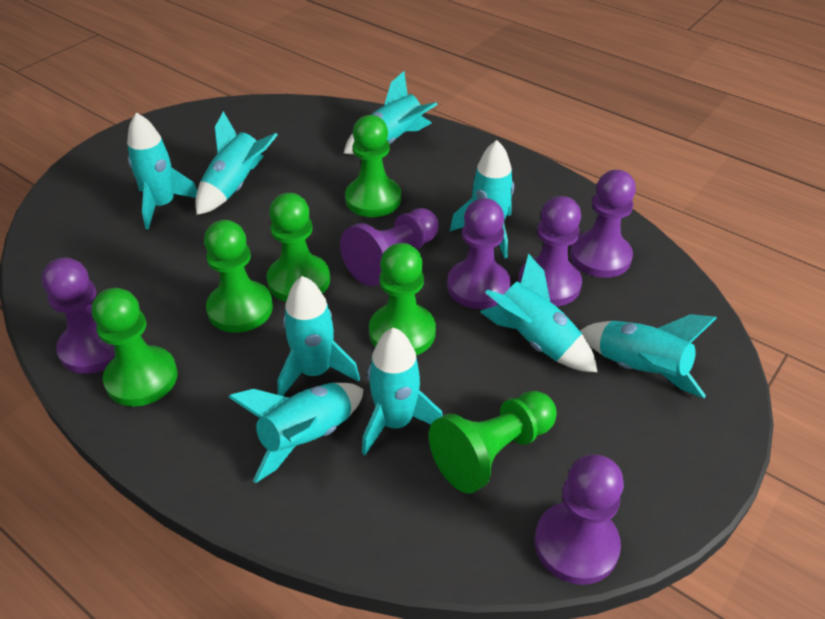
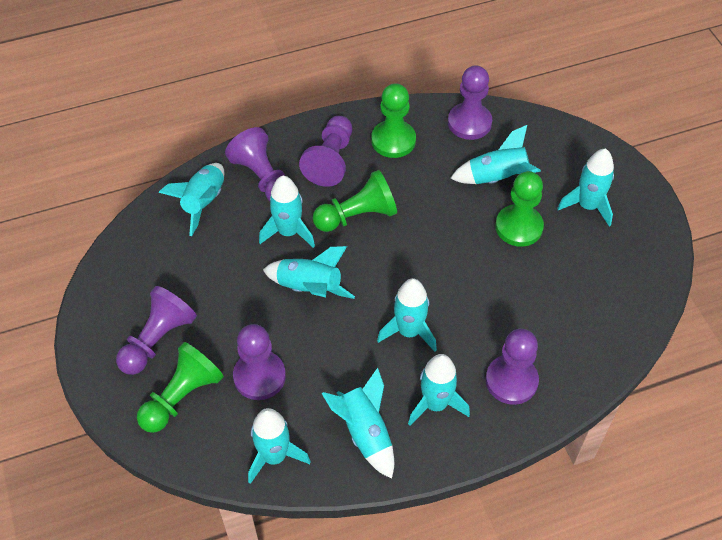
green pawn: 6 -> 4

